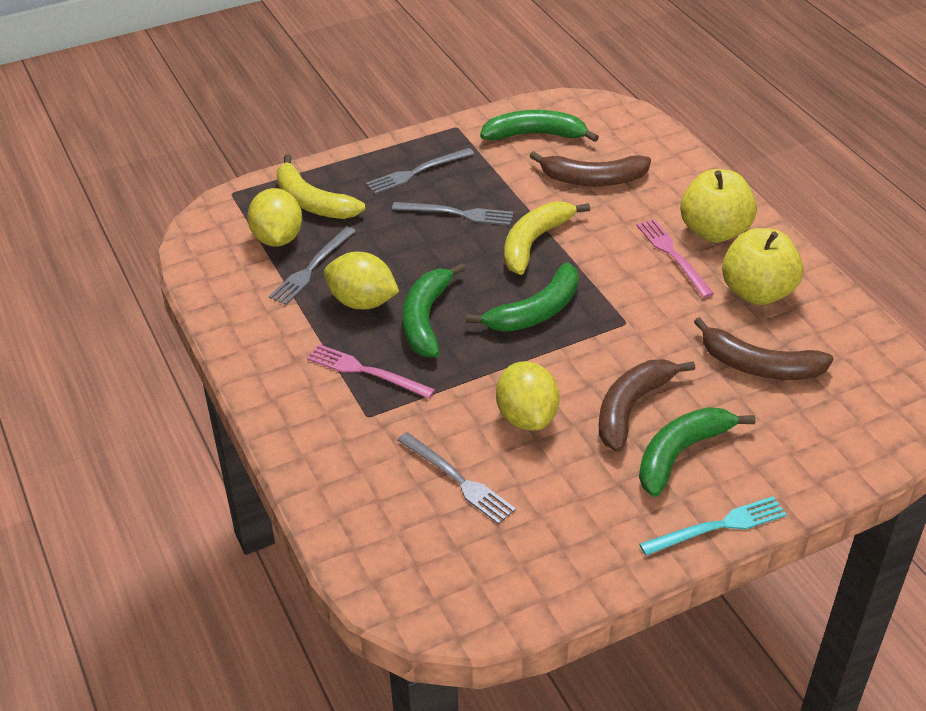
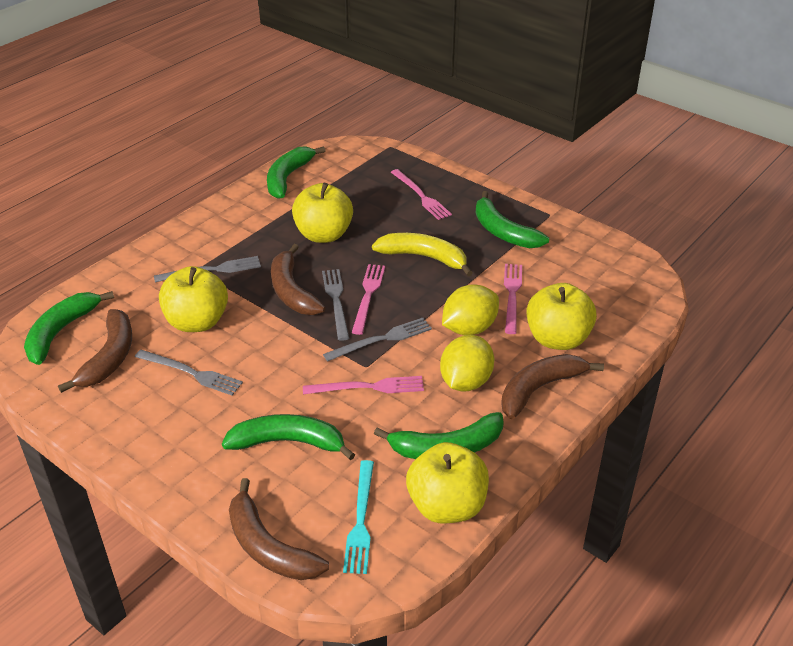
brown banana: 3 -> 4
green banana: 4 -> 5
pink fork: 2 -> 4
yellow apple: 2 -> 4
yellow banana: 2 -> 1
yellow lemon: 3 -> 2

